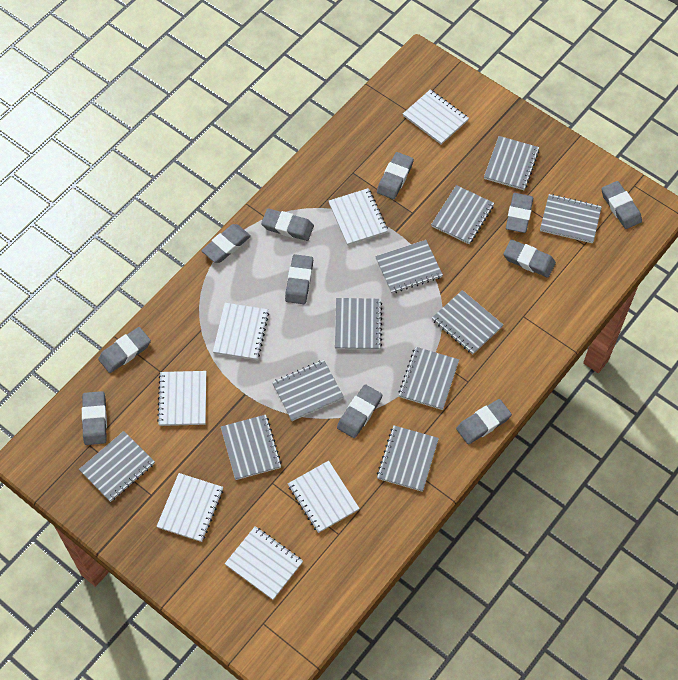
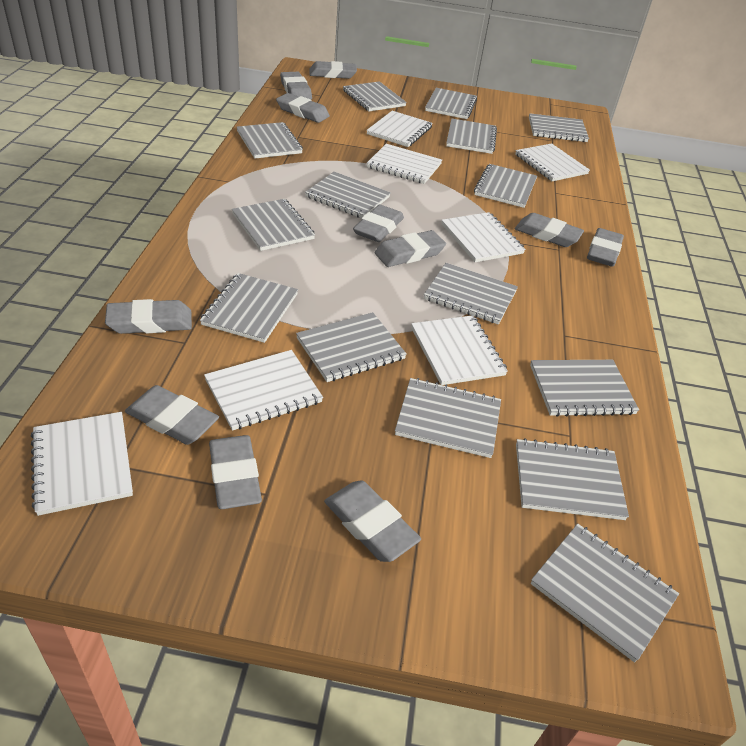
grey notebook: 11 -> 15

